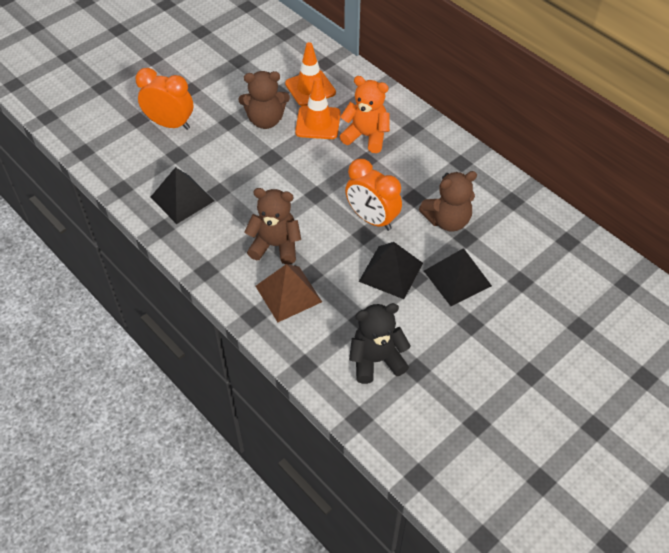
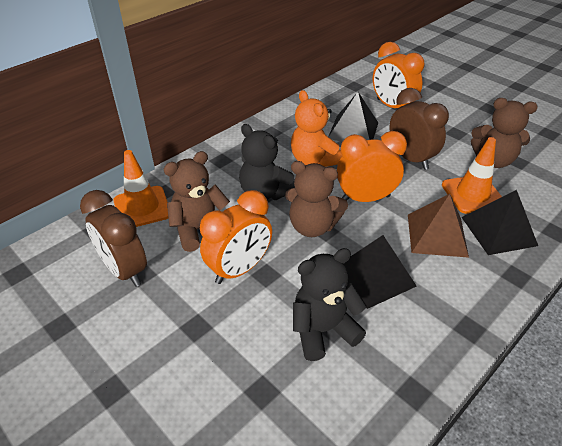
black teddy bear: 1 -> 2
brown clock: 0 -> 2
orange clock: 2 -> 3

